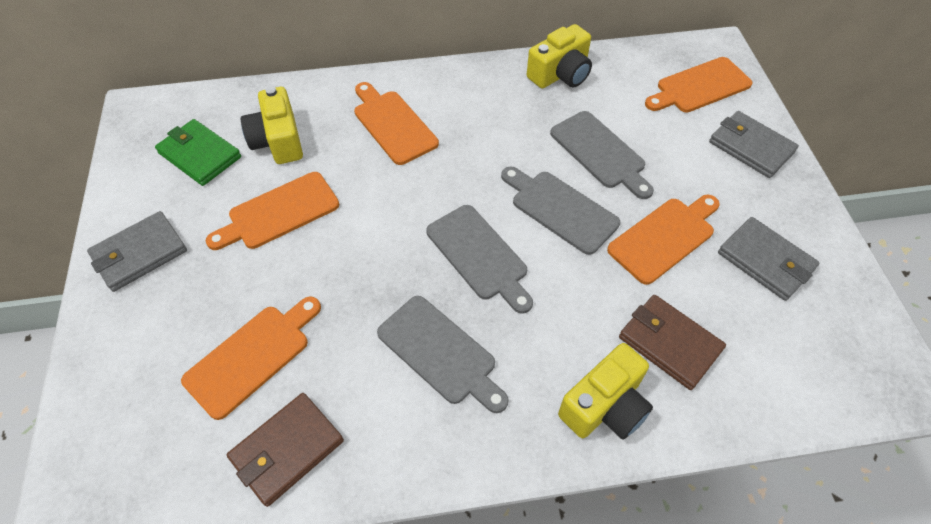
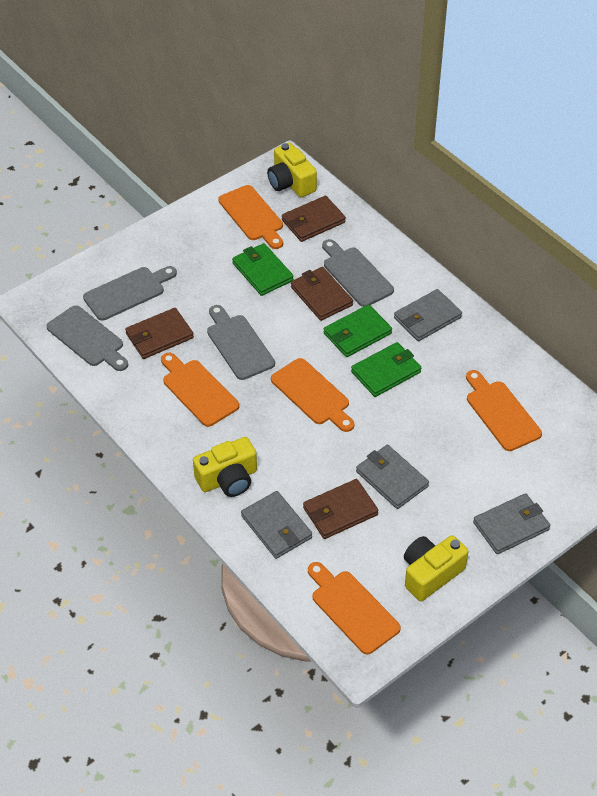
brown wallet: 2 -> 4
green wallet: 1 -> 3
grey wallet: 3 -> 4

